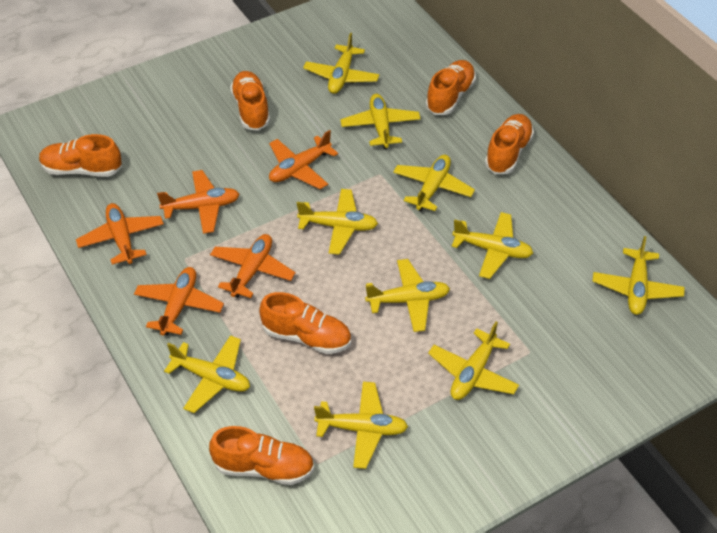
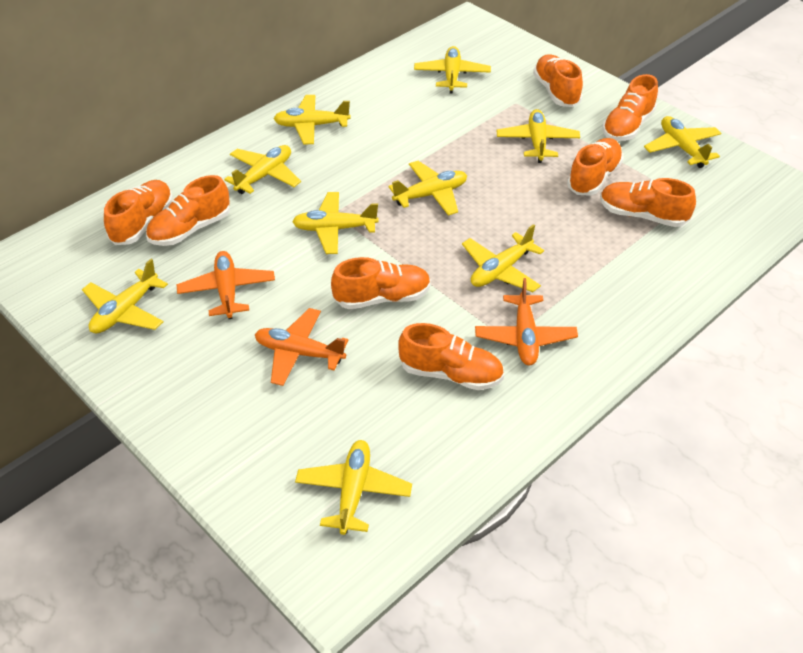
orange plane: 5 -> 3
orange shoe: 6 -> 8

